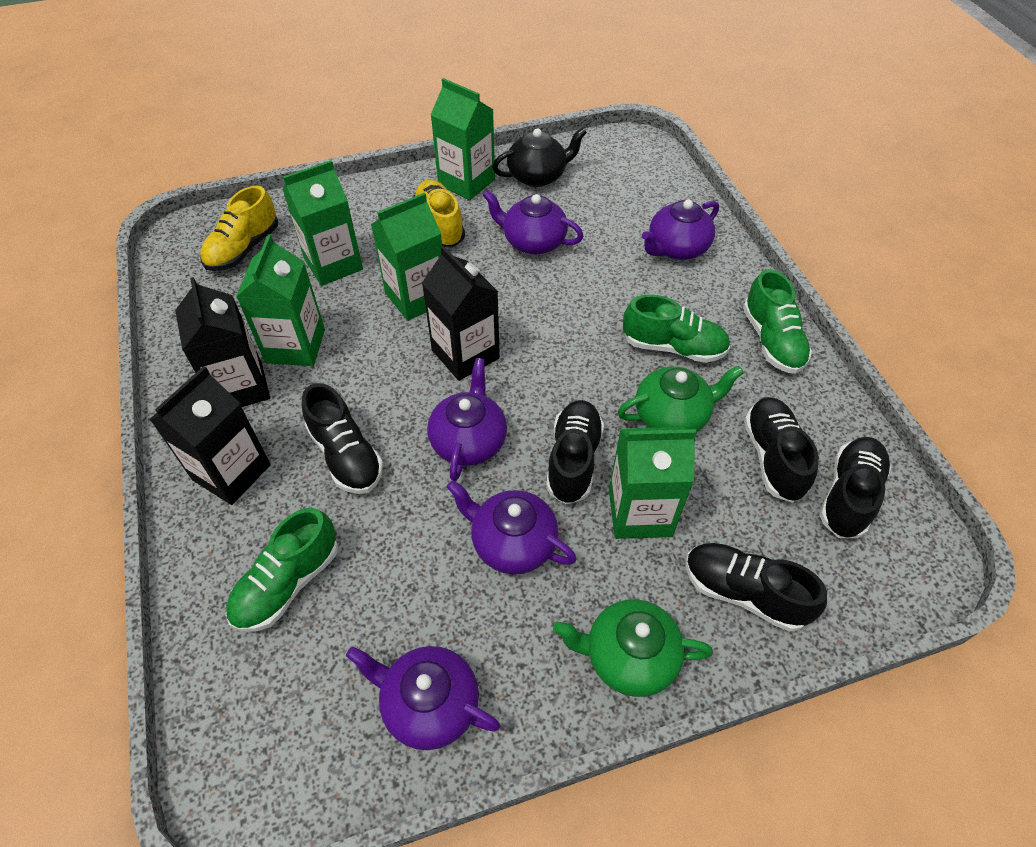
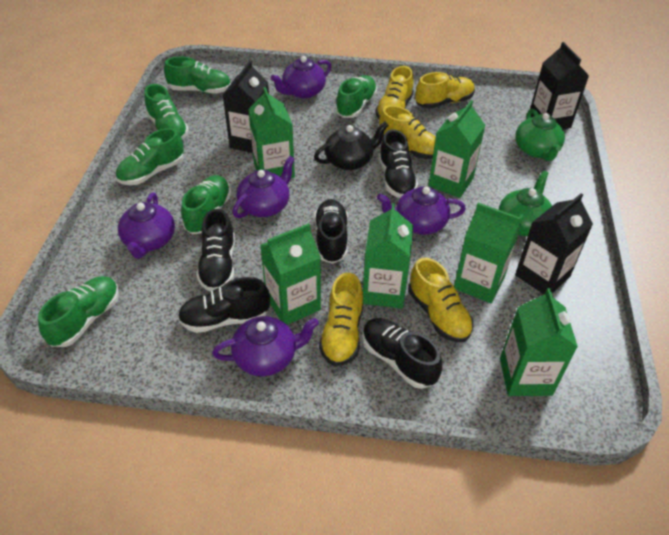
green carton: 5 -> 6
green shoe: 3 -> 6
yellow shoe: 2 -> 5

